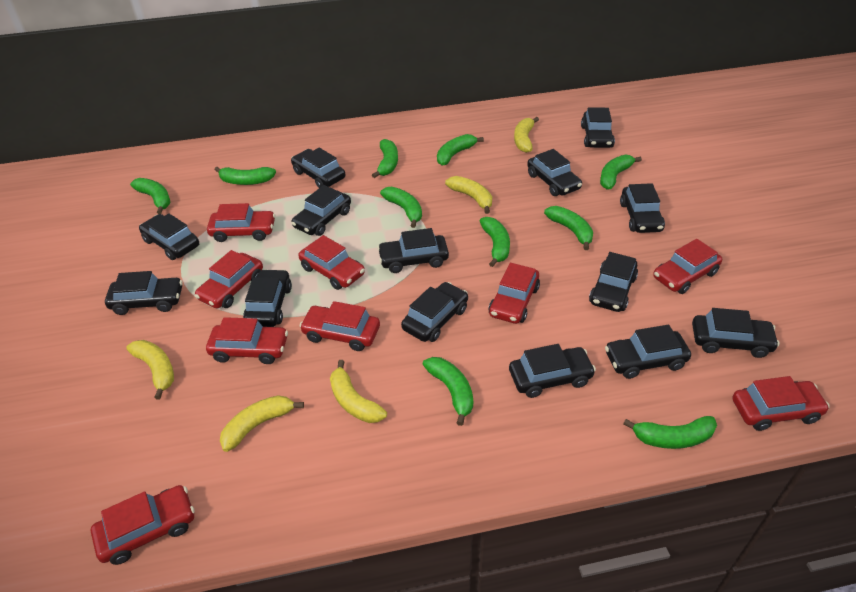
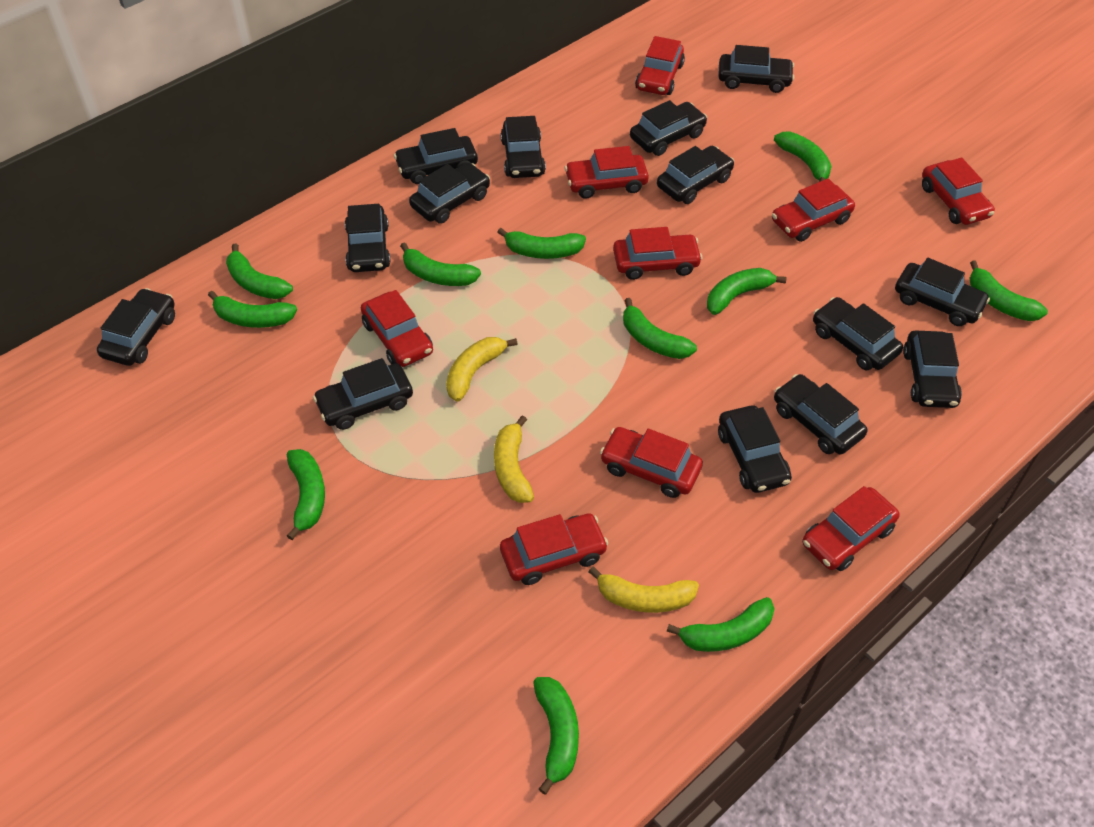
green banana: 10 -> 11
yellow banana: 5 -> 3

